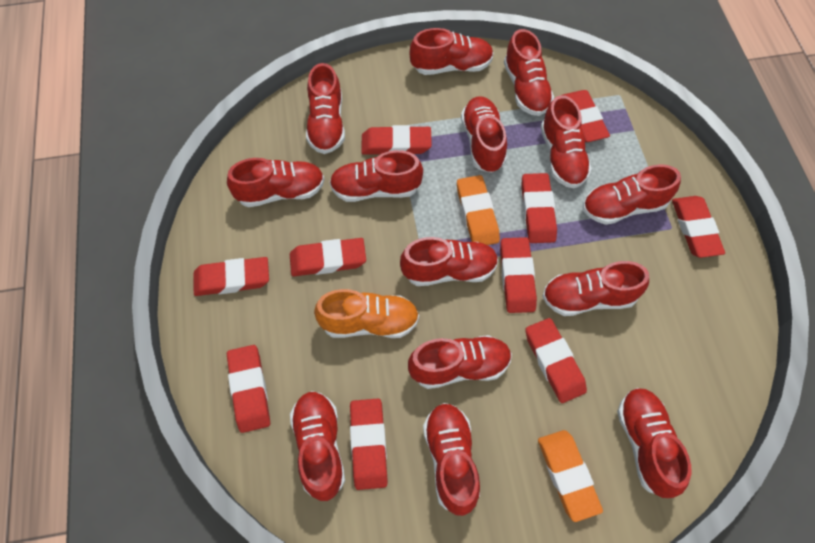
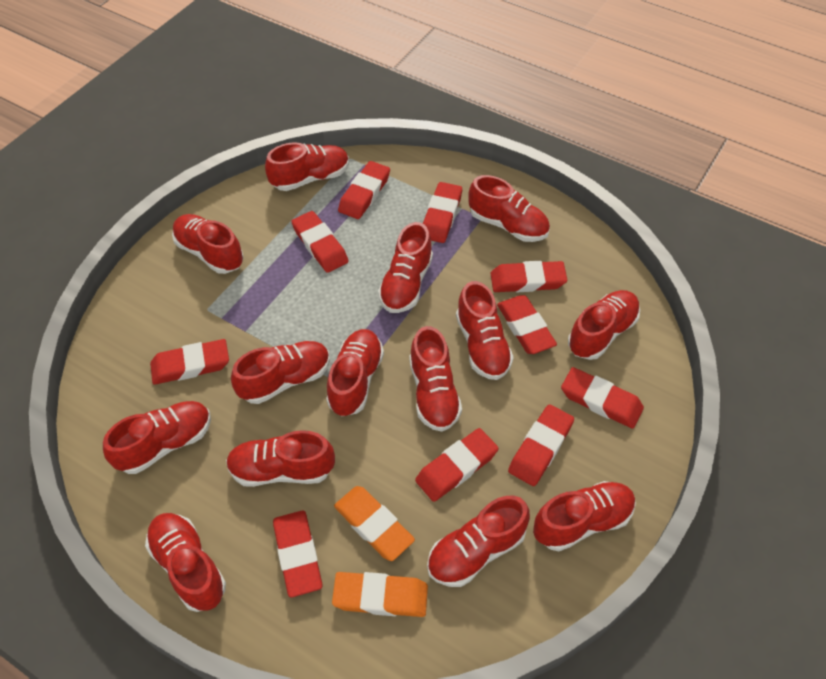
orange shoe: 1 -> 0

